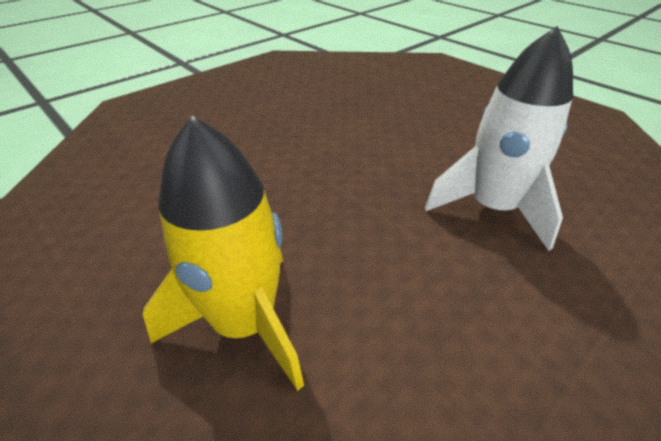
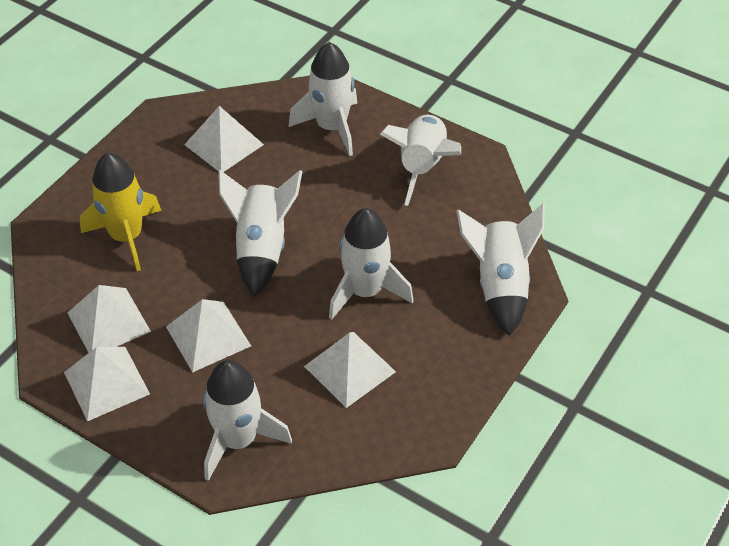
white pyramid: 0 -> 5
white rocket: 1 -> 6

